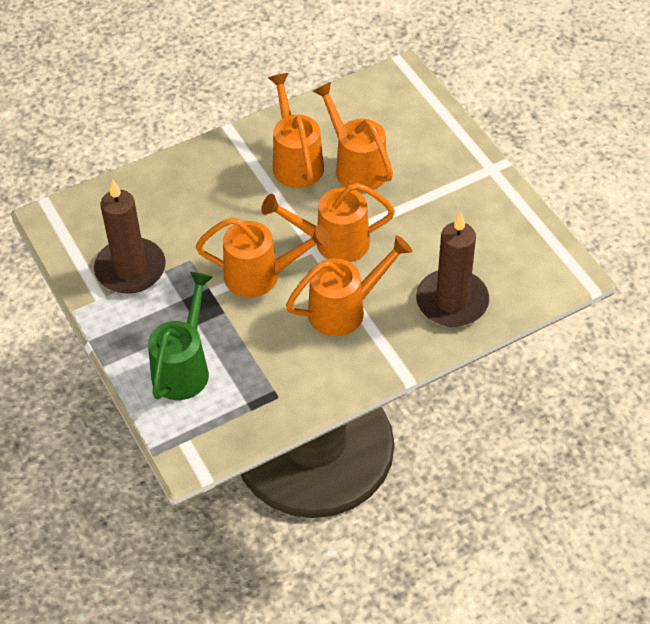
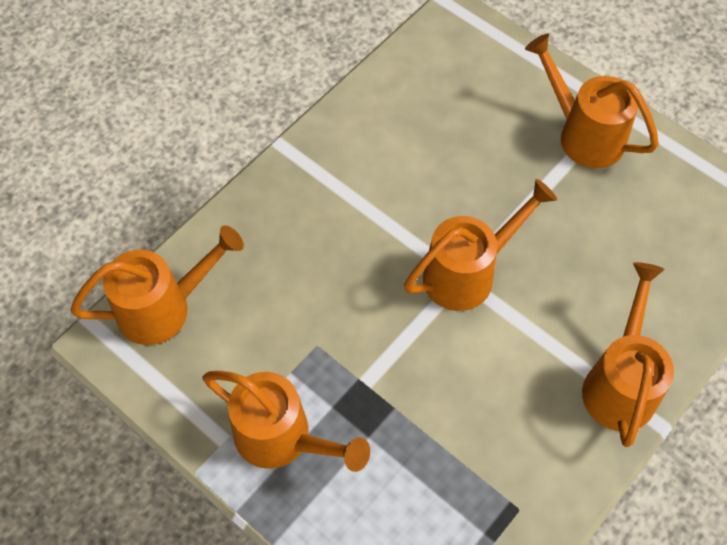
brown candle: 2 -> 0
green watering can: 1 -> 0

